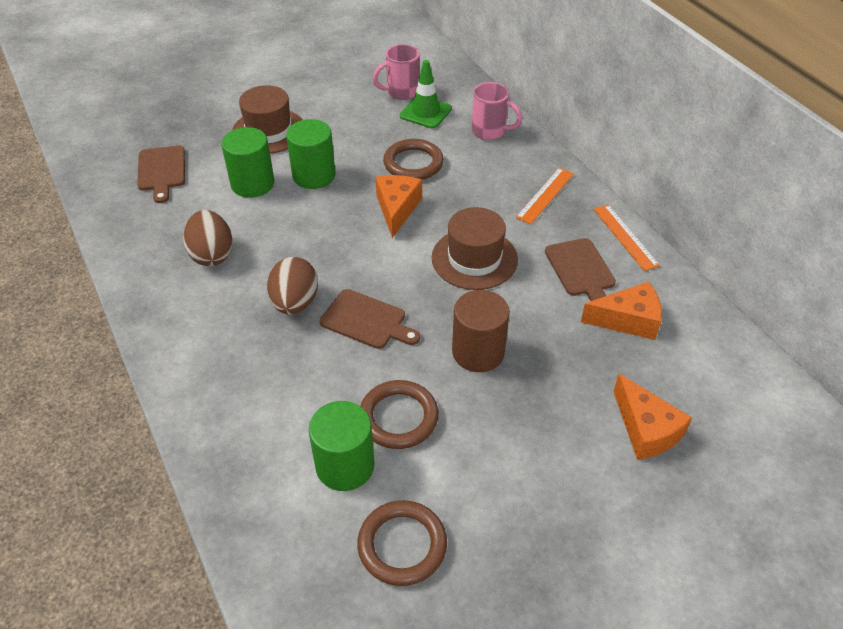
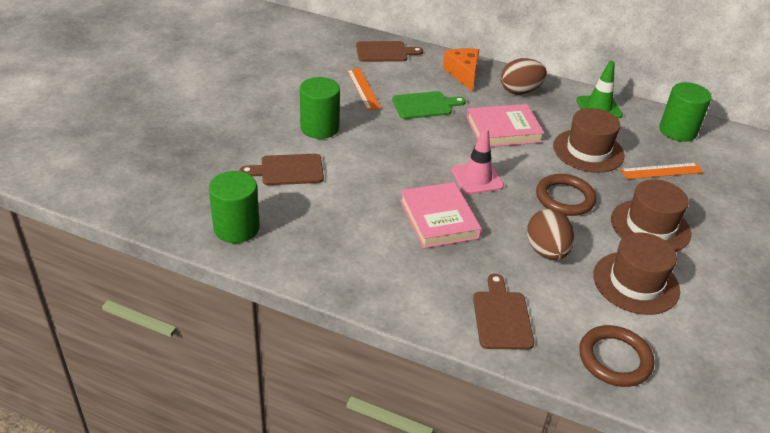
brown cylinder: 1 -> 0
brown hat: 2 -> 3
brown ring: 3 -> 2
green cutting board: 0 -> 1
orange cheese: 3 -> 1
pink book: 0 -> 2
pink mug: 2 -> 0
pink traffic cone: 0 -> 1

